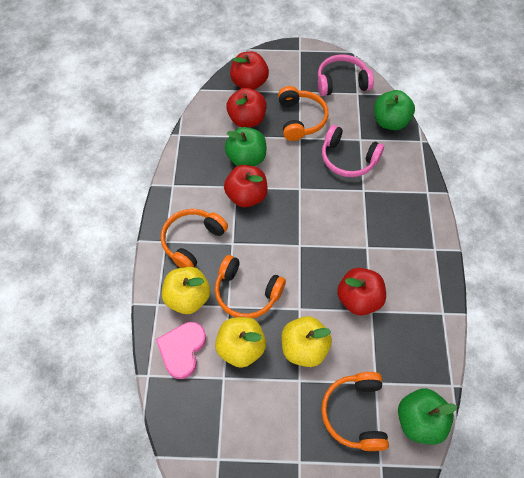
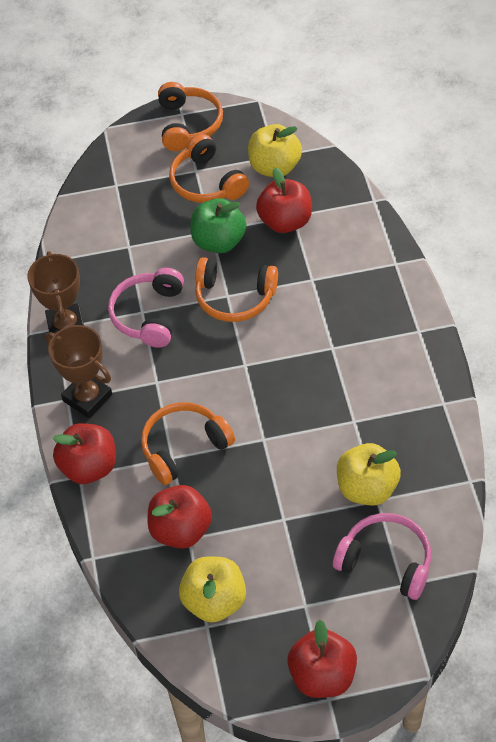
brown trophy: 0 -> 2
green apple: 3 -> 1
pink heart: 1 -> 0

